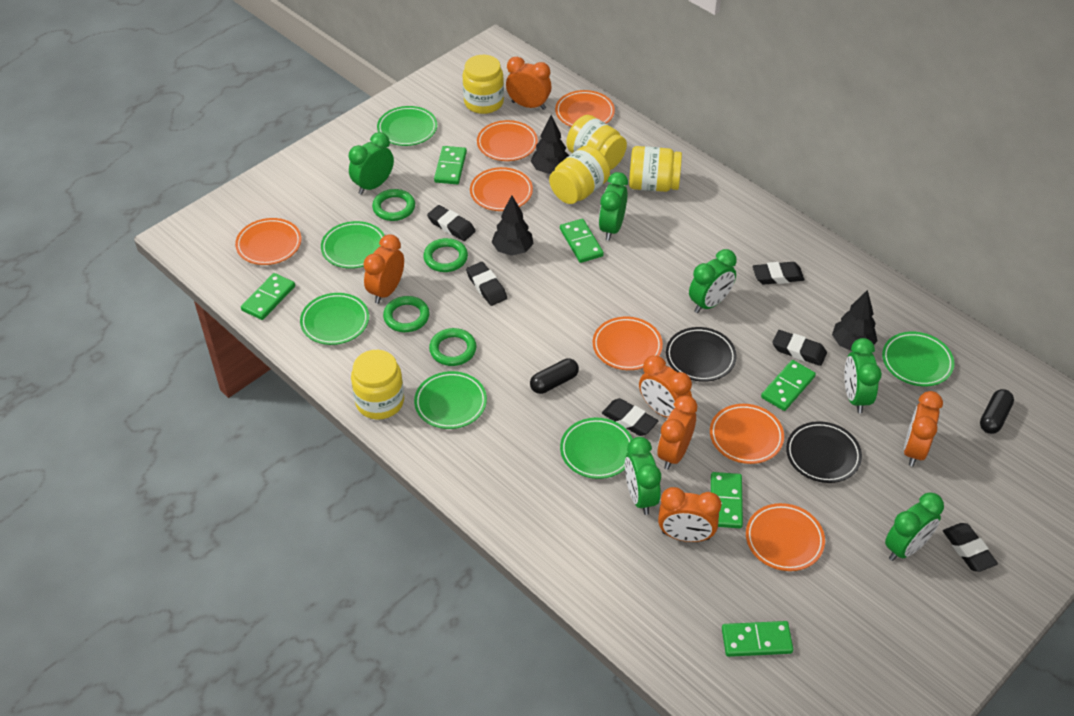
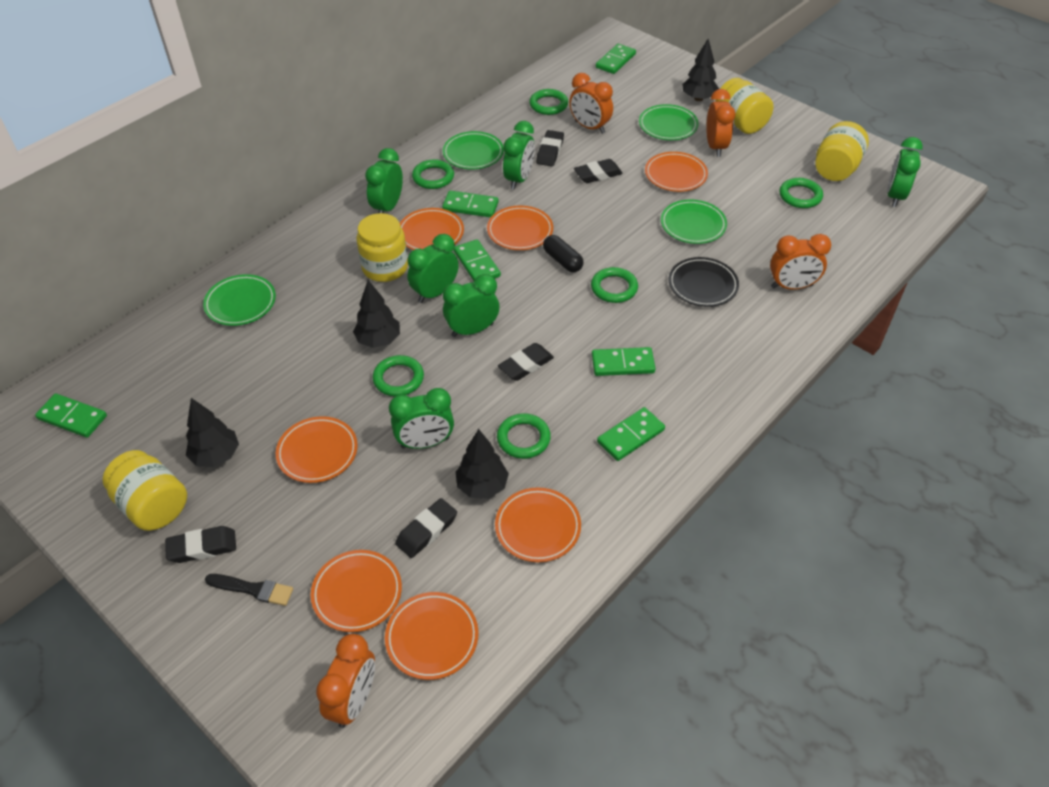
black brush: 0 -> 1
black capsule: 2 -> 1
black eraser: 6 -> 5
black plate: 2 -> 1
black tree: 3 -> 4
green plate: 6 -> 4
green ring: 4 -> 6
orange clock: 6 -> 4
yellow jar: 5 -> 4

